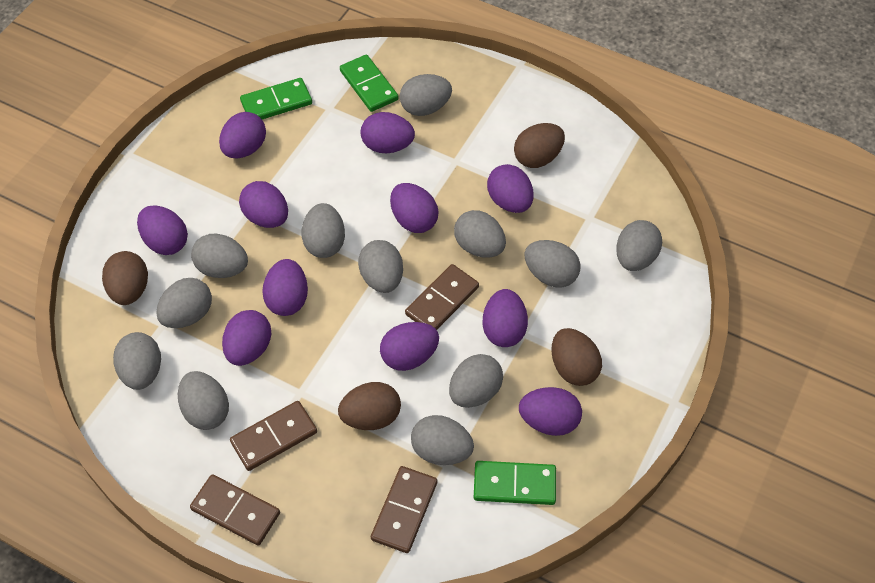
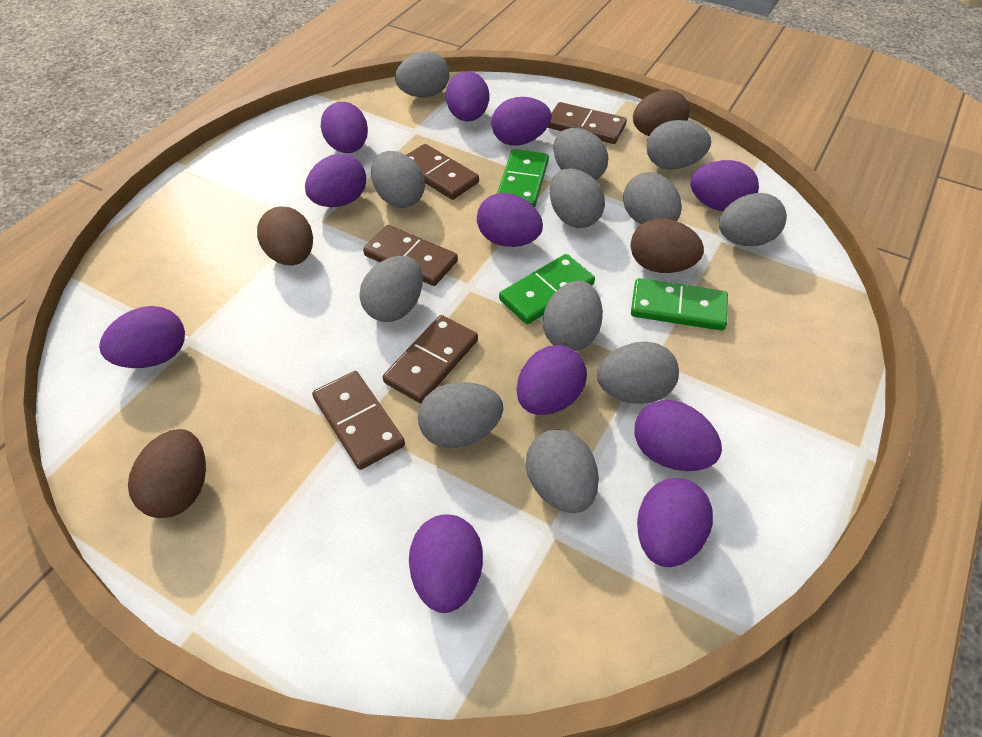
brown domino: 4 -> 5

